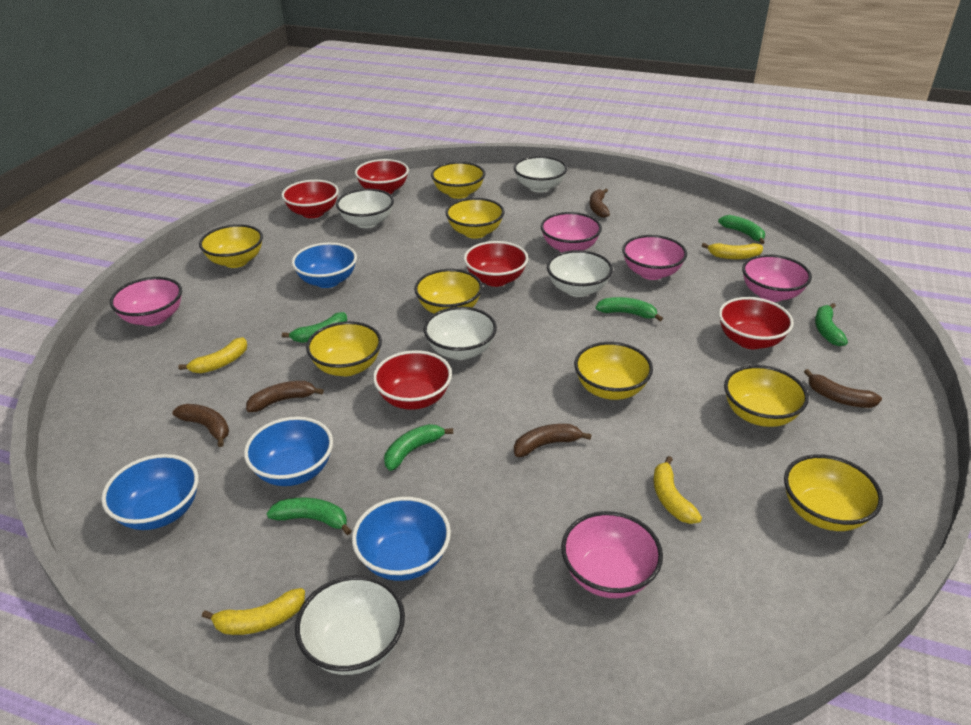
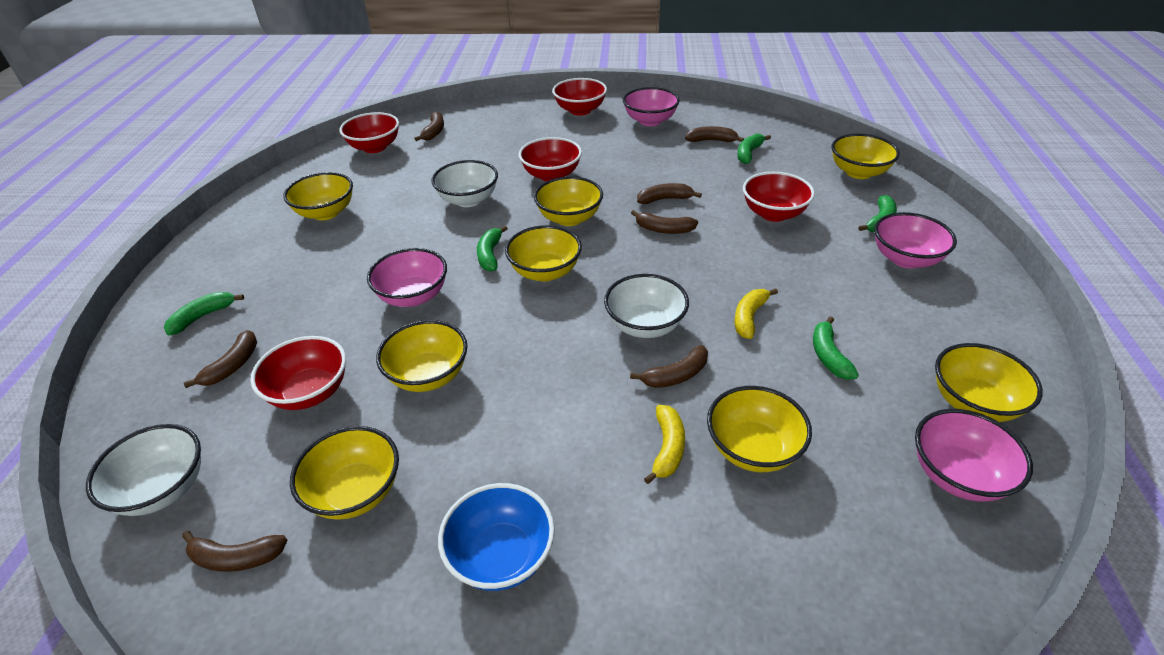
blue bowl: 4 -> 1
brown banana: 5 -> 7
green banana: 6 -> 5
pink bowl: 5 -> 4
white bowl: 5 -> 3
yellow banana: 4 -> 2

